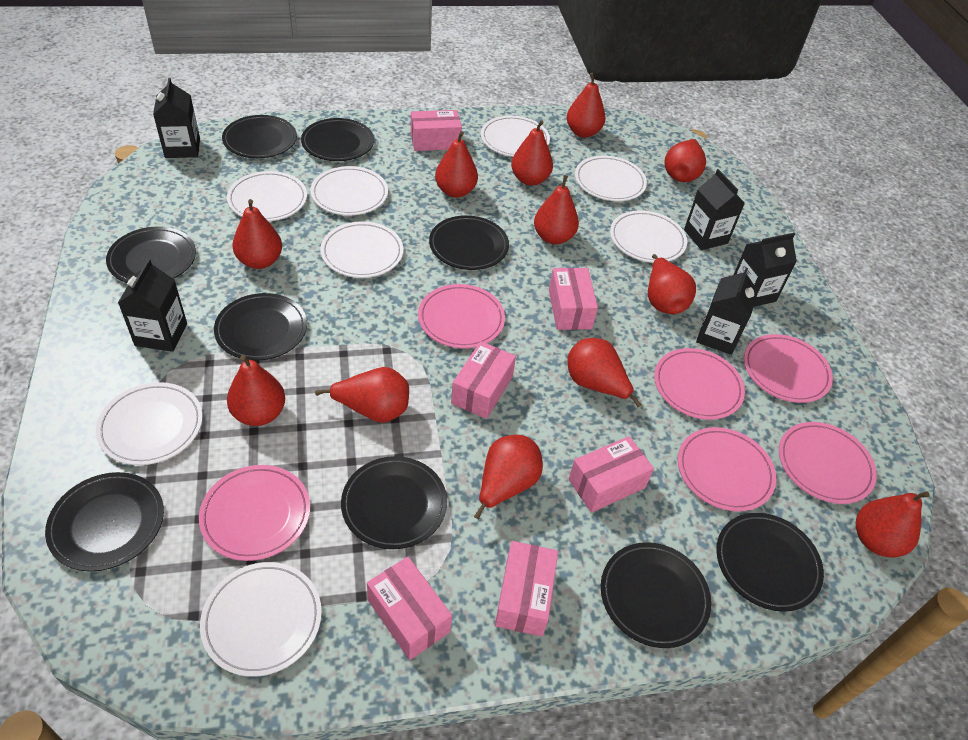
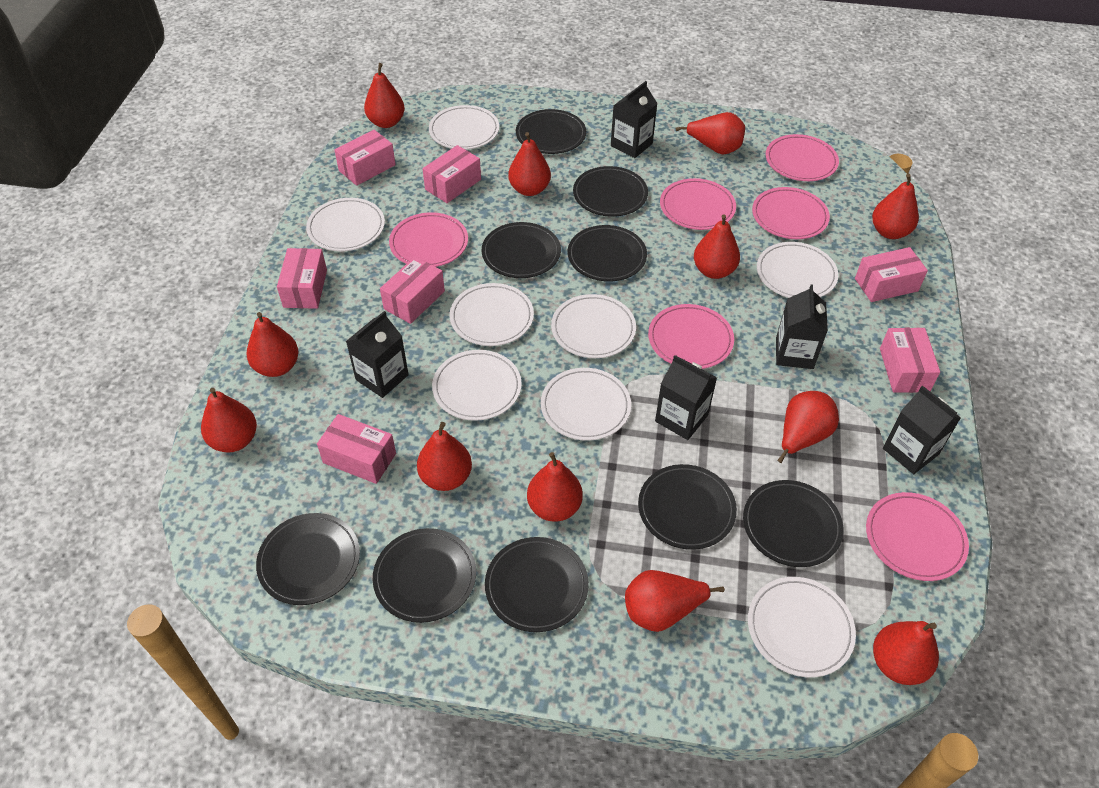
pink box: 6 -> 7

